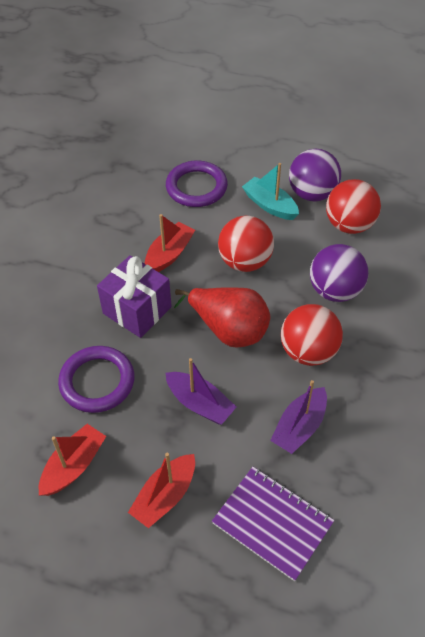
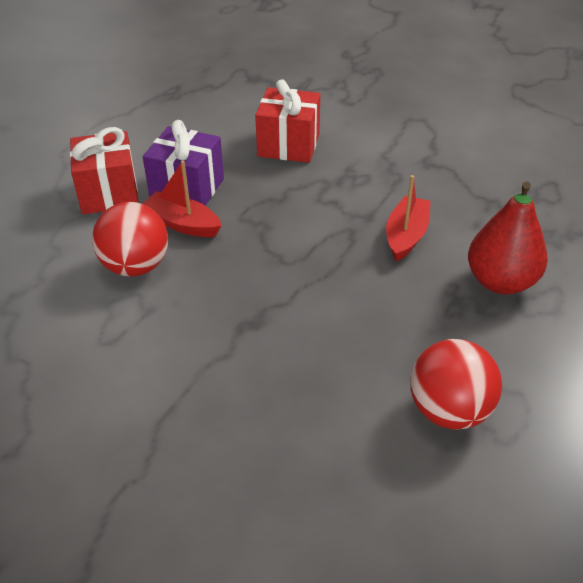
purple ball: 2 -> 0
purple boat: 2 -> 0
purple notebook: 1 -> 0
purple ring: 2 -> 0
red ball: 3 -> 2
red boat: 3 -> 2
red gift: 0 -> 2
turquoise boat: 1 -> 0

